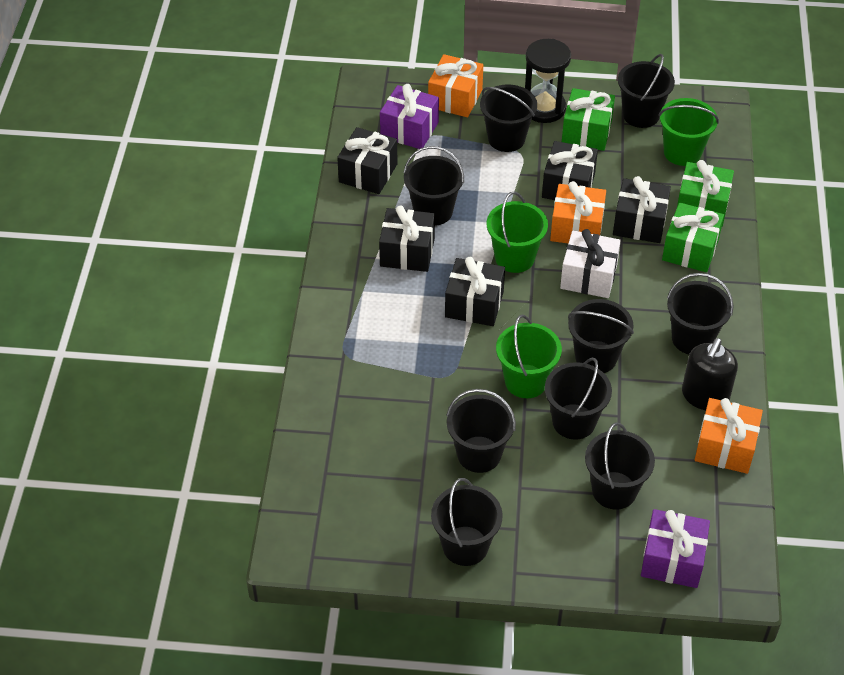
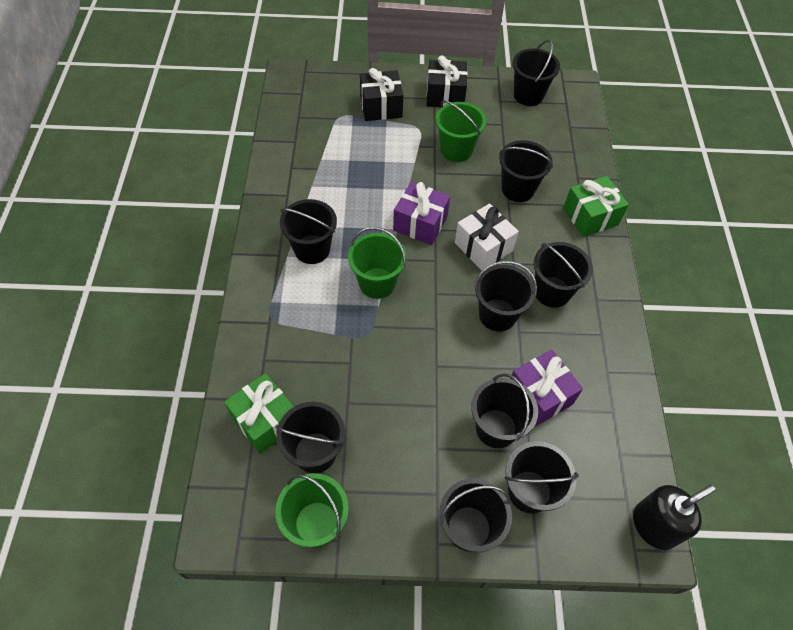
black gift: 5 -> 2
black hourglass: 1 -> 0
green gift: 3 -> 2
orange gift: 3 -> 0

